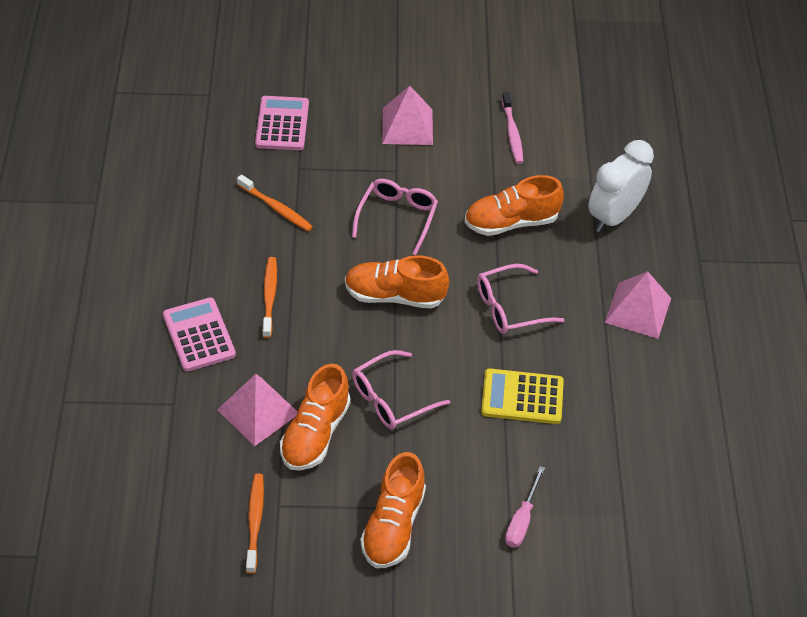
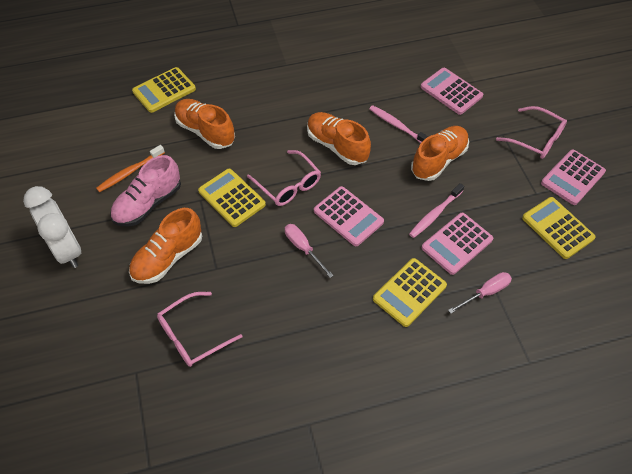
orange toothbrush: 3 -> 1
pink calculator: 2 -> 4
pink pyramid: 3 -> 0
pink screwdriver: 1 -> 2
pink shoe: 0 -> 1
pink toothbrush: 1 -> 2
yellow calculator: 1 -> 4

